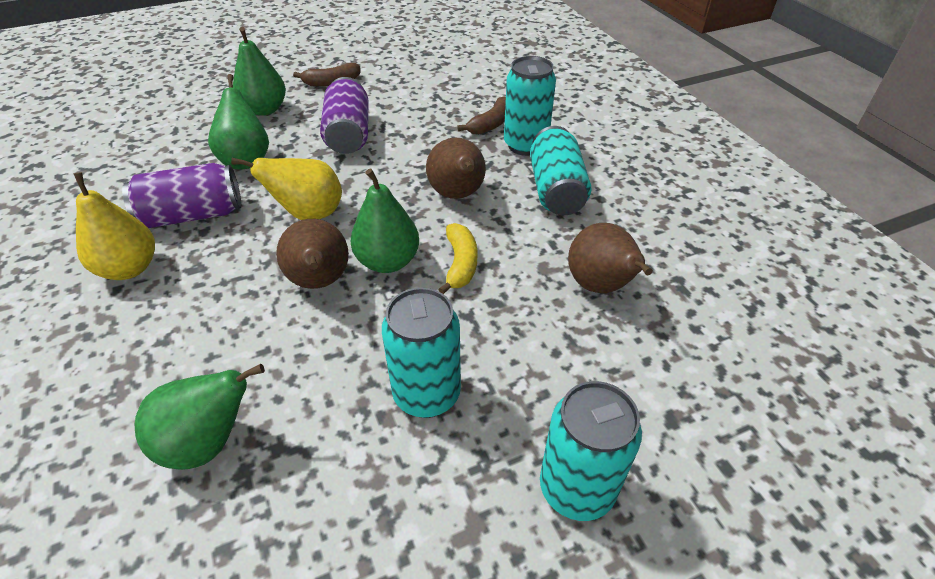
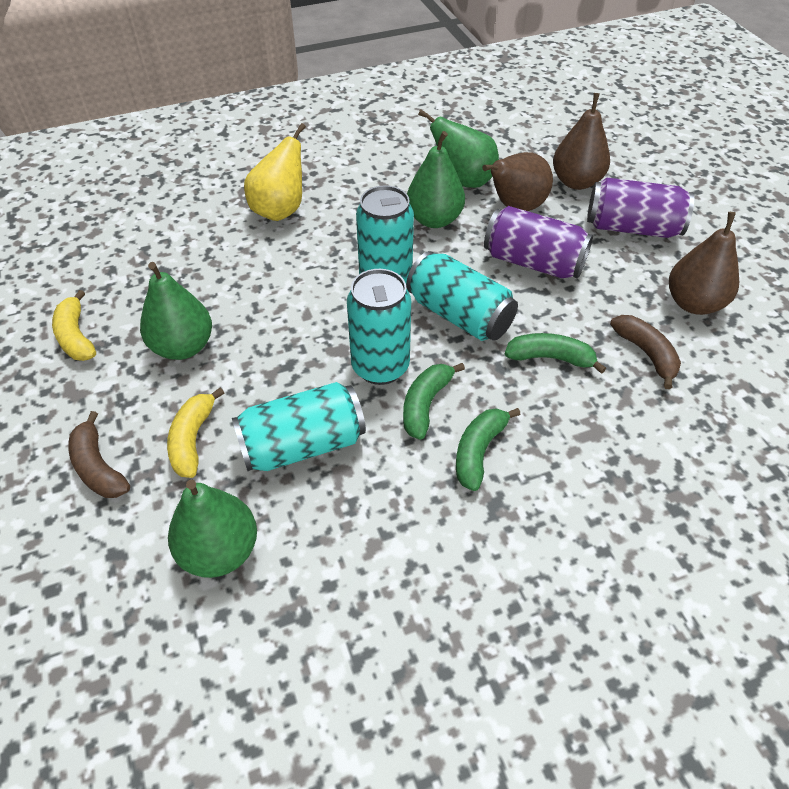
green banana: 0 -> 3
yellow banana: 1 -> 2
yellow pear: 2 -> 1

